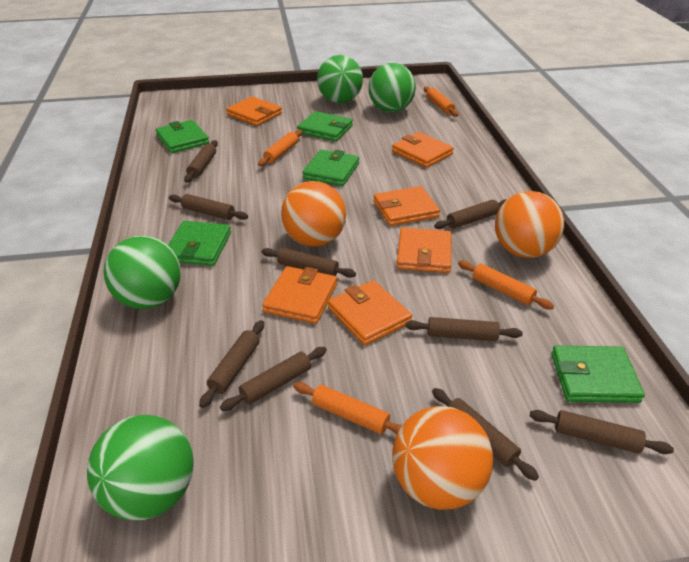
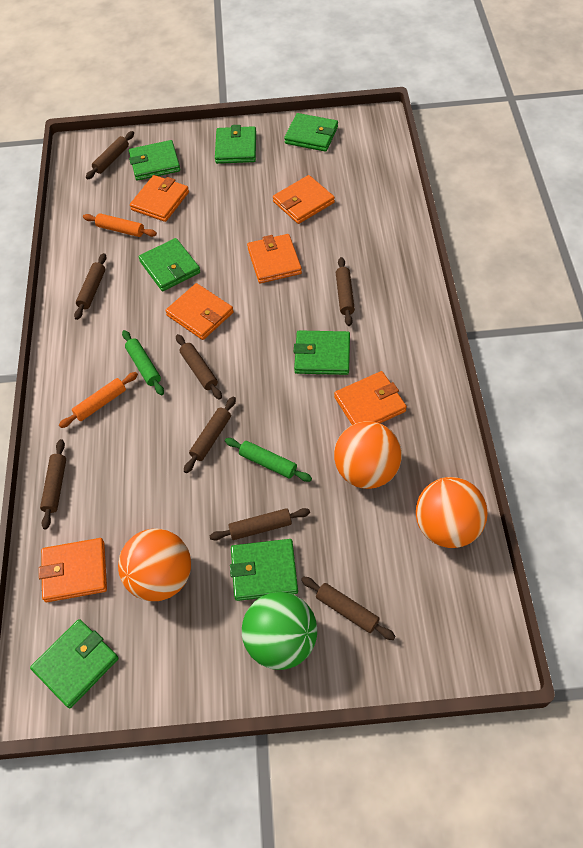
brown rolling pin: 9 -> 8
green ball: 4 -> 1
green rolling pin: 0 -> 2
green wallet: 5 -> 7
orange rolling pin: 4 -> 2

